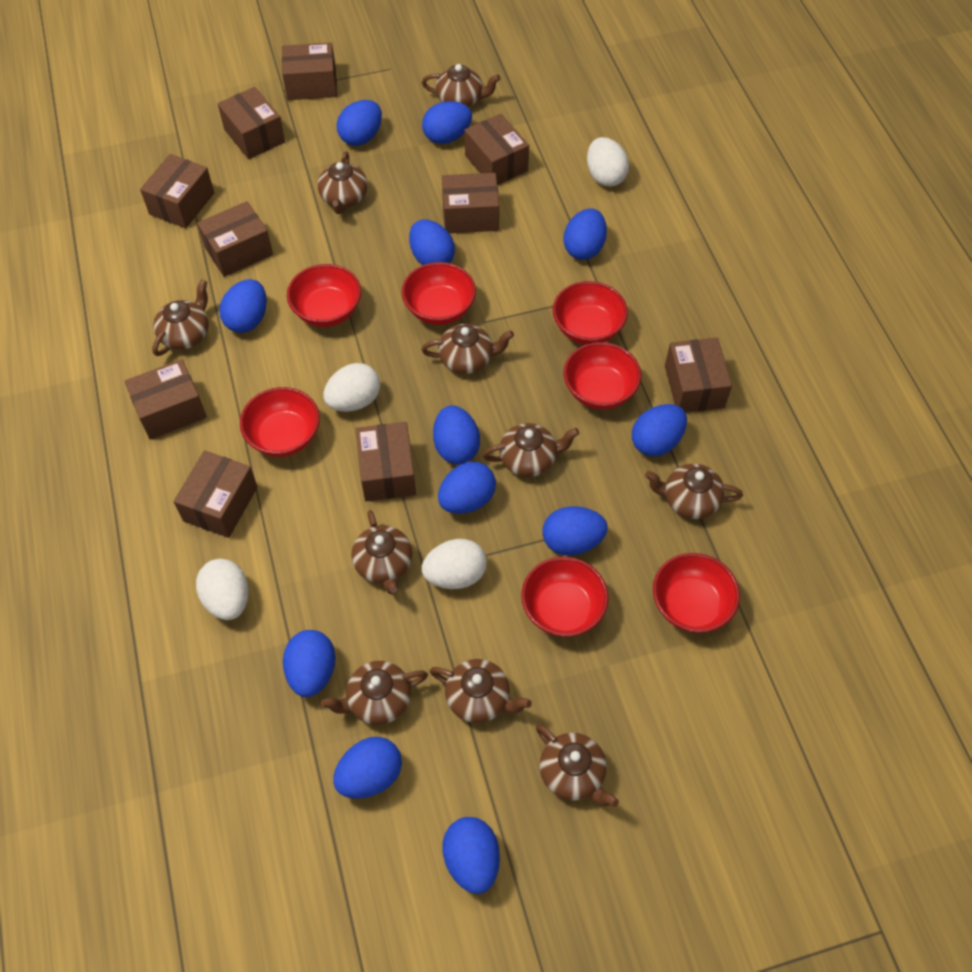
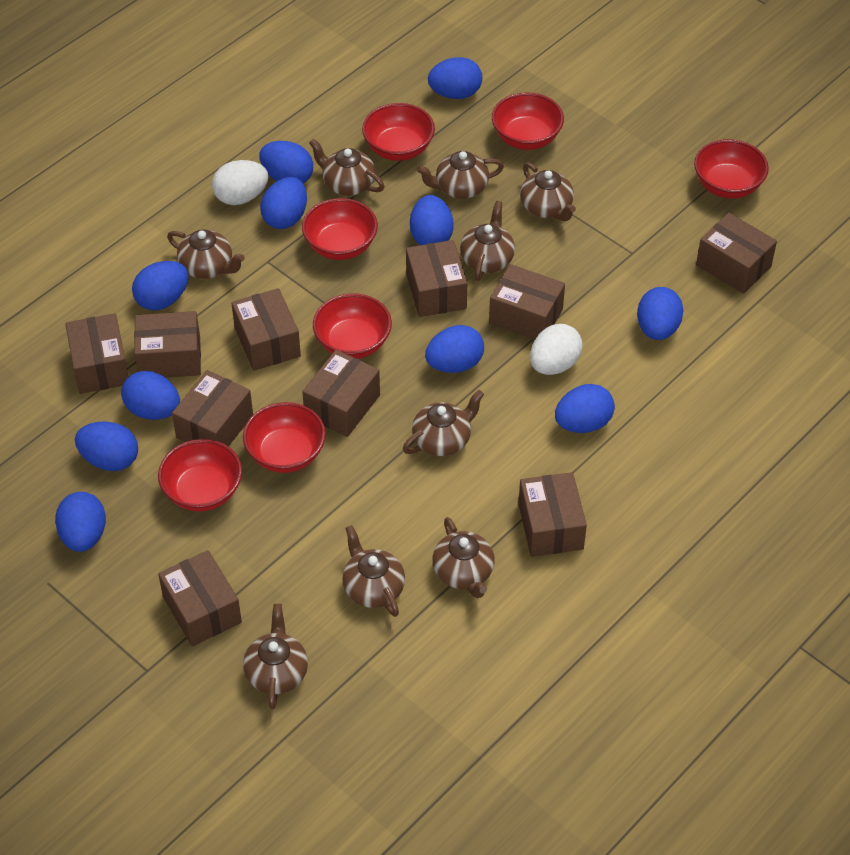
blue egg: 12 -> 11
brown teapot: 10 -> 9
white egg: 4 -> 2

